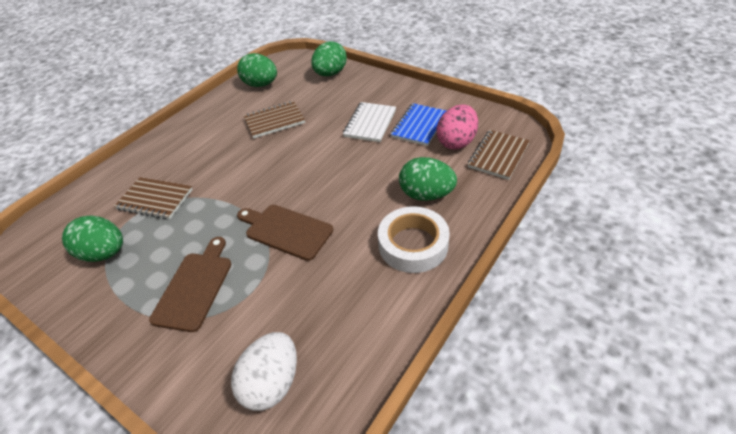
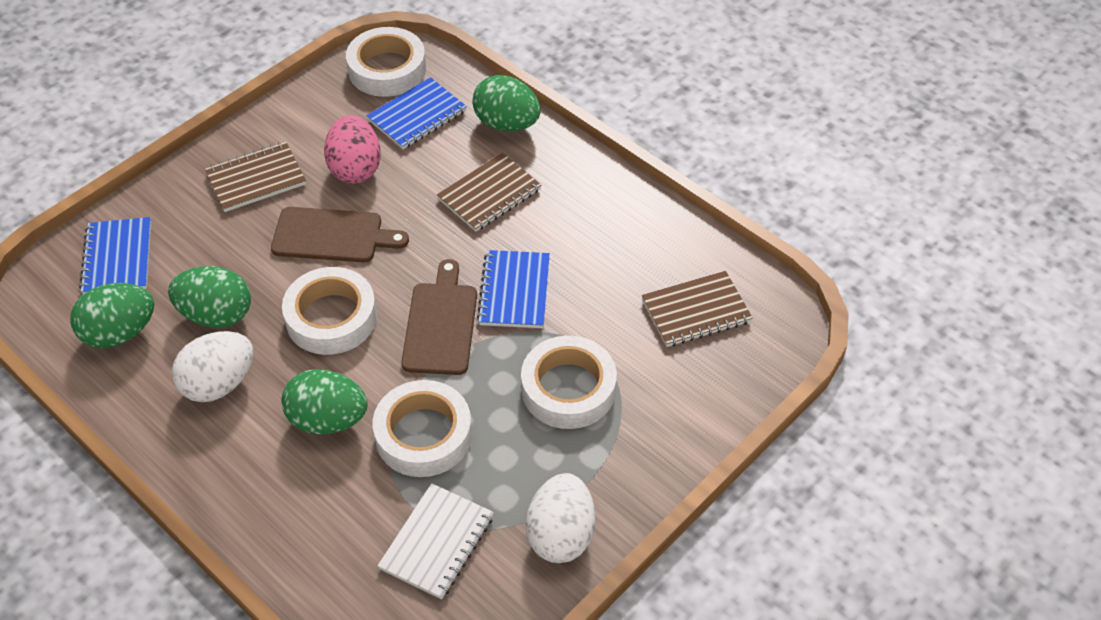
blue notebook: 1 -> 3
white egg: 1 -> 2
white tape: 1 -> 4

